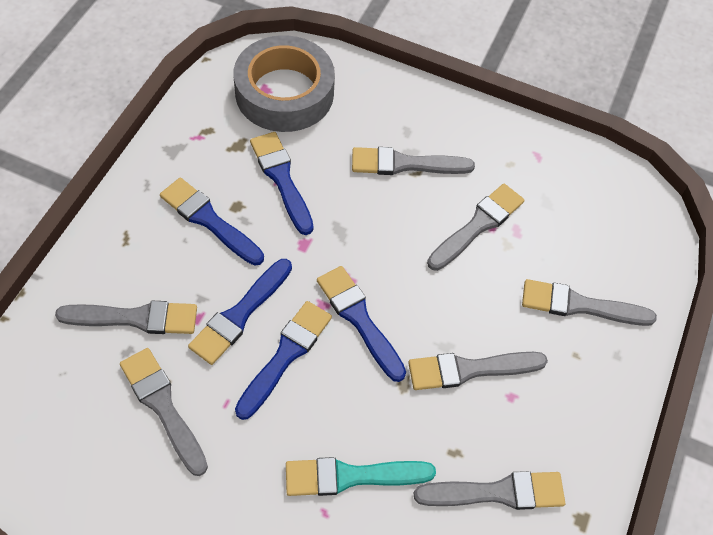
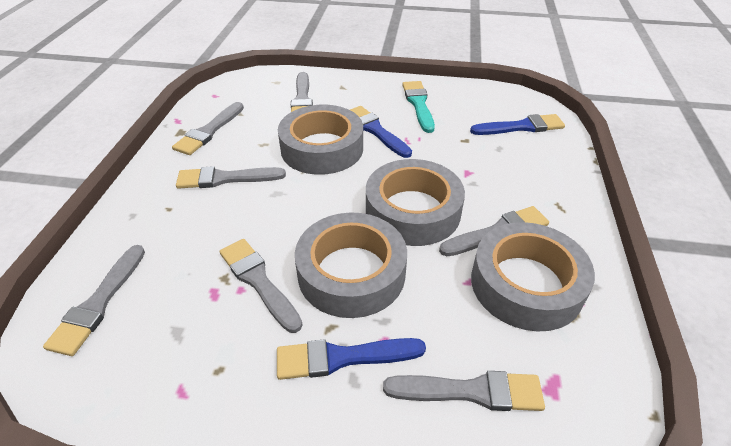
blue brush: 5 -> 3
grey tape: 1 -> 4

